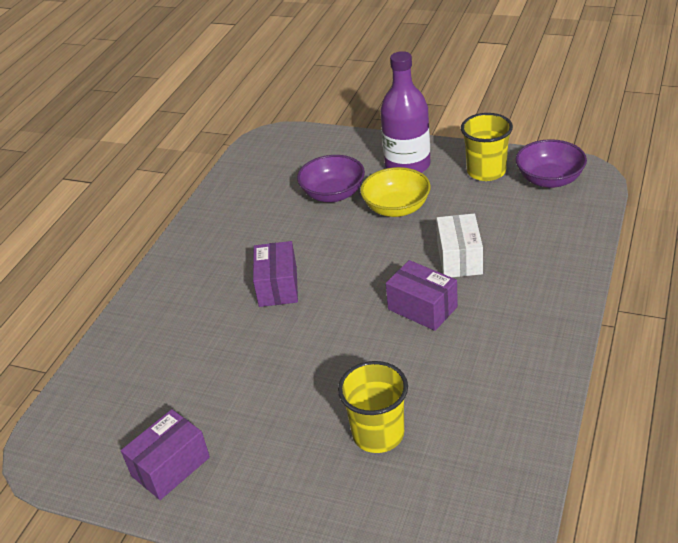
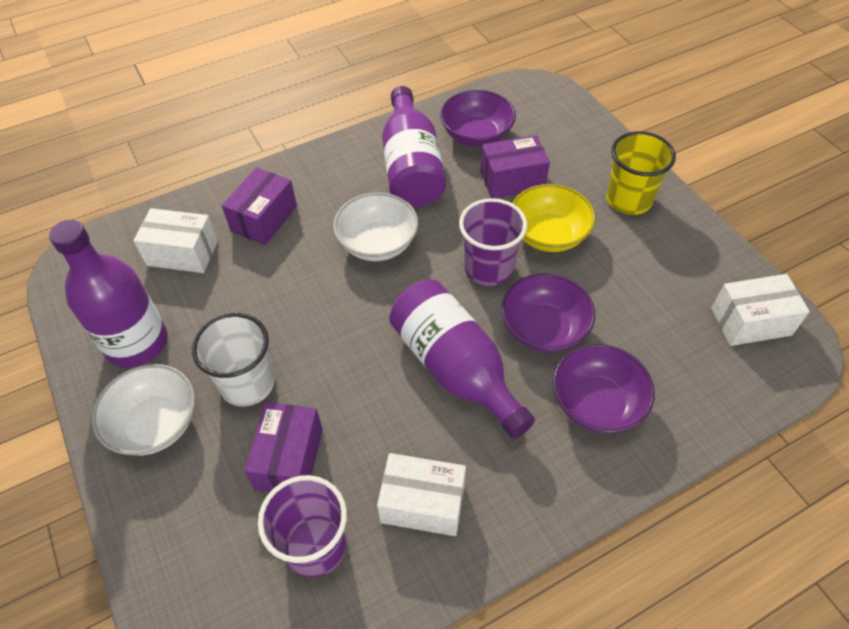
purple bottle: 1 -> 3
purple bowl: 2 -> 3
purple cup: 0 -> 2
white bowl: 0 -> 2
white box: 1 -> 3
white cup: 0 -> 1
yellow cup: 2 -> 1

